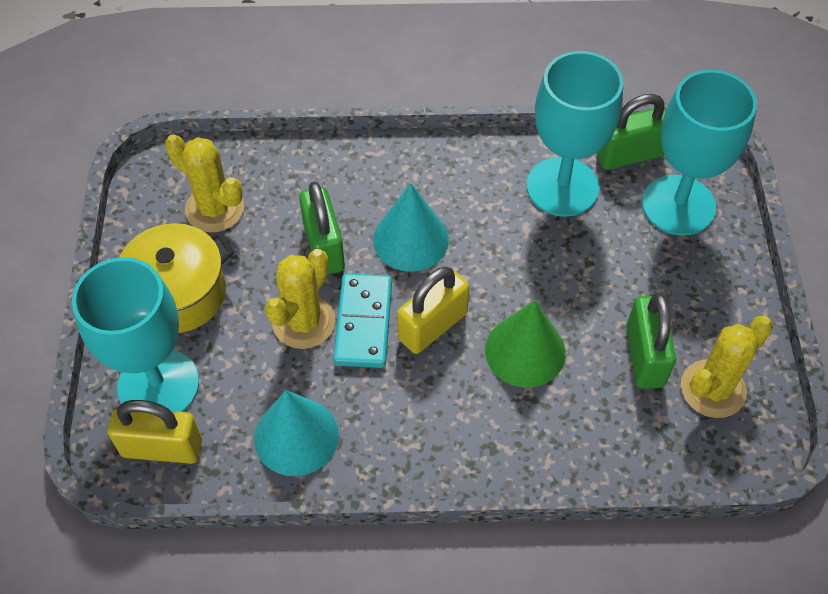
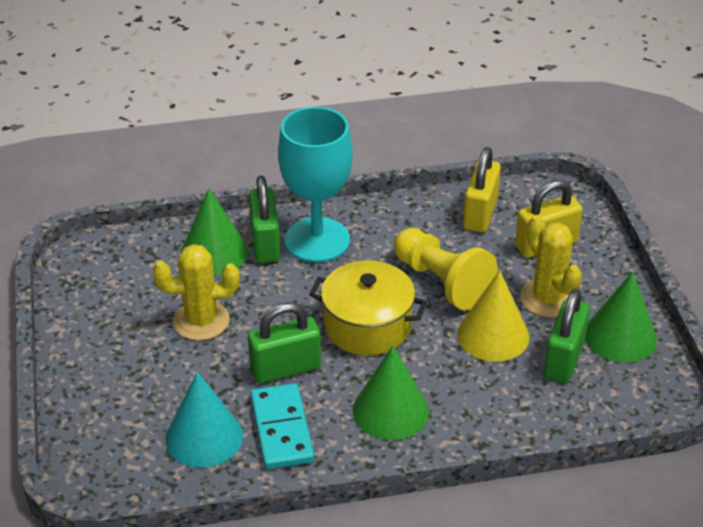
green cone: 1 -> 3
turquoise cone: 2 -> 1
turquoise goblet: 3 -> 1
yellow cactus: 3 -> 2
yellow cone: 0 -> 1
yellow pawn: 0 -> 1

